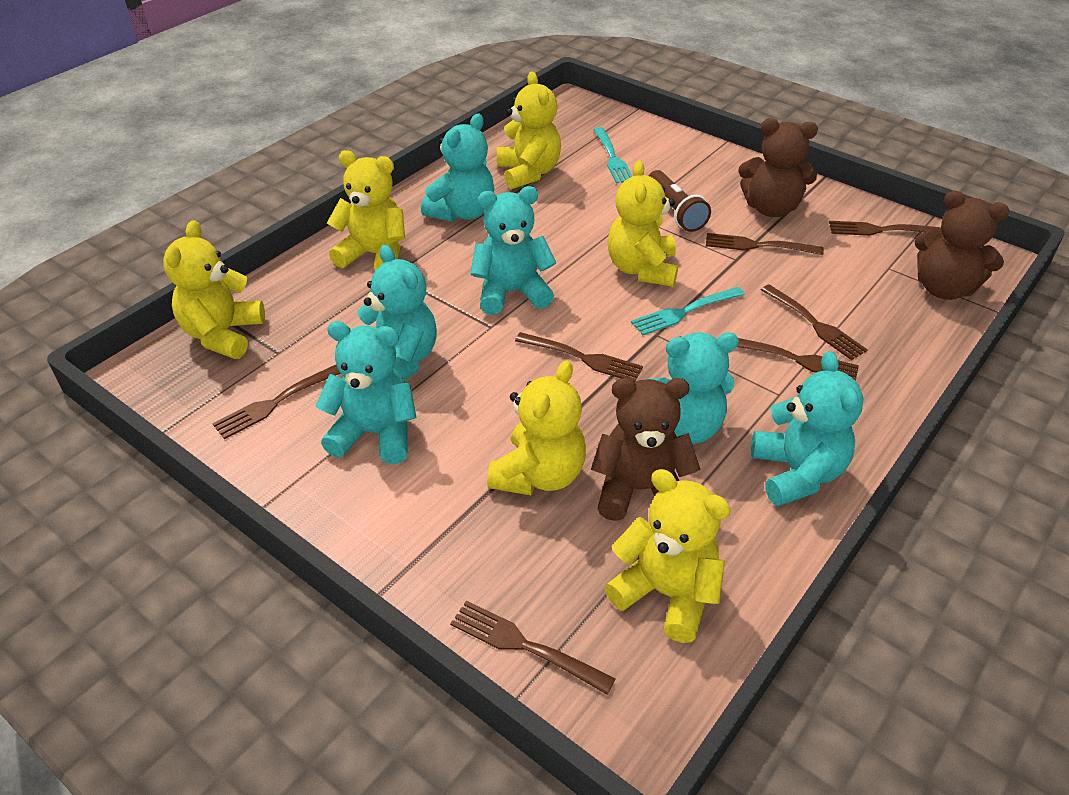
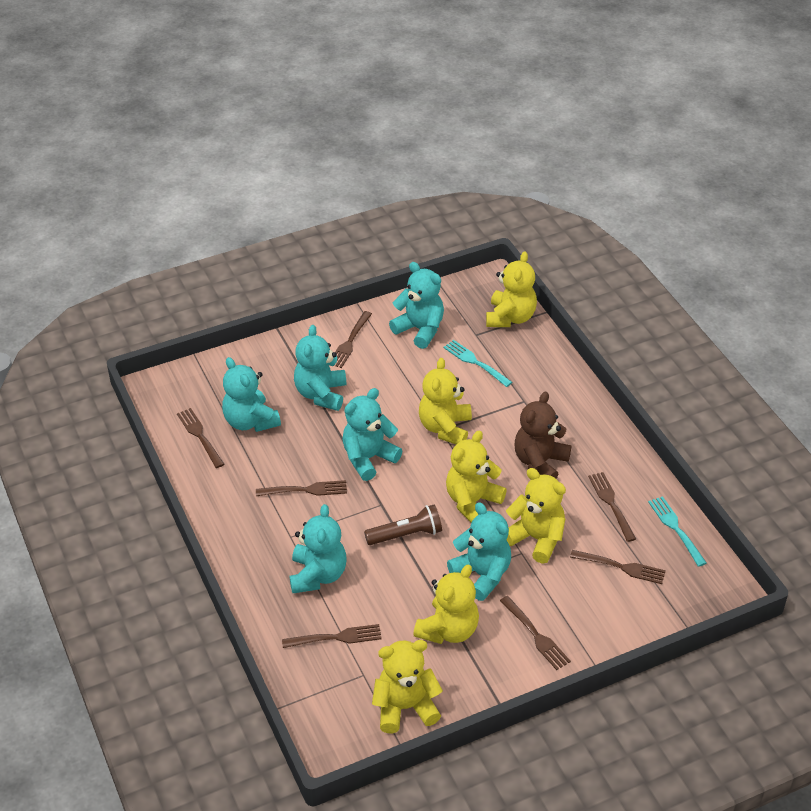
brown teddy bear: 3 -> 1

